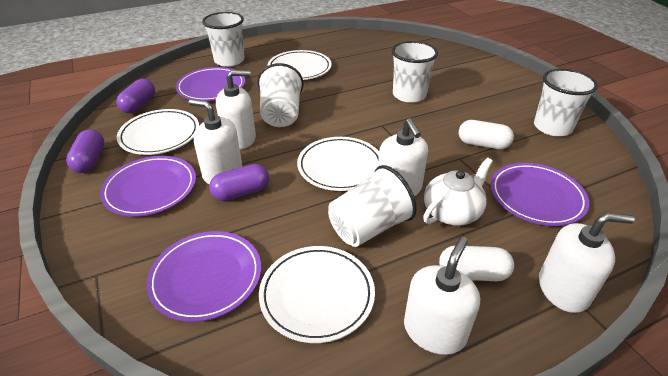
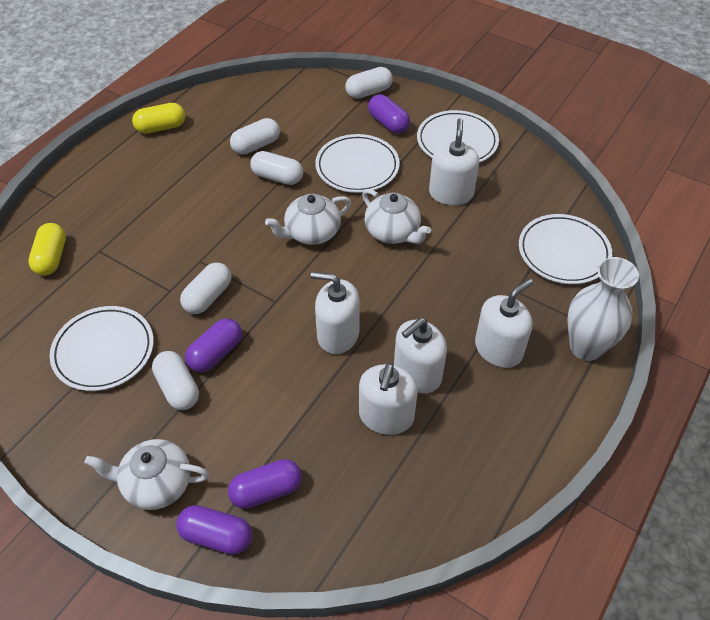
purple capsule: 3 -> 4
purple plate: 4 -> 0
white capsule: 2 -> 5
white cup: 5 -> 0
white teapot: 1 -> 3
white vase: 0 -> 1
yellow capsule: 0 -> 2

